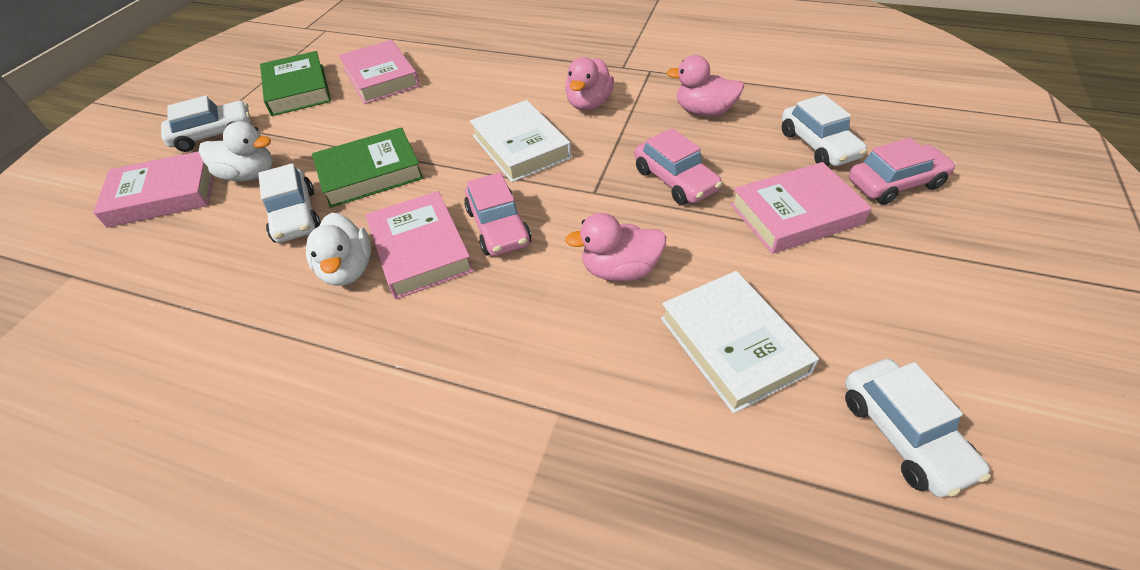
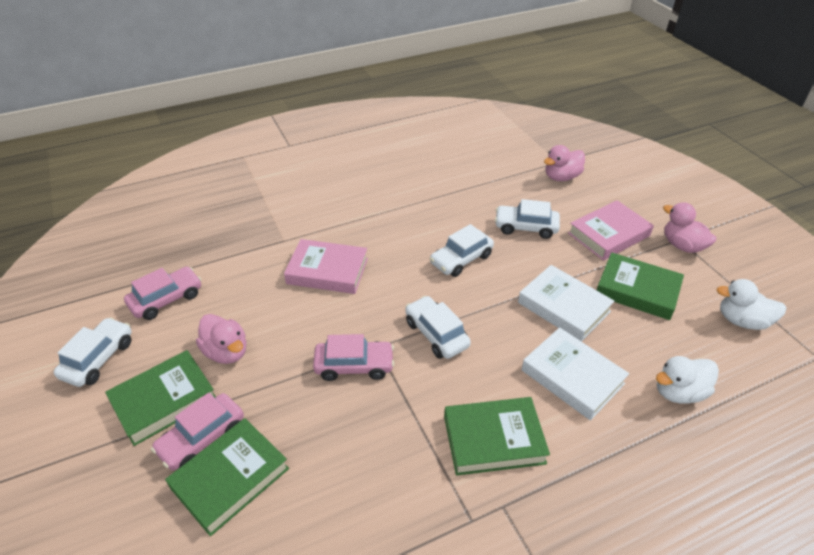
green book: 2 -> 4
pink book: 4 -> 2

